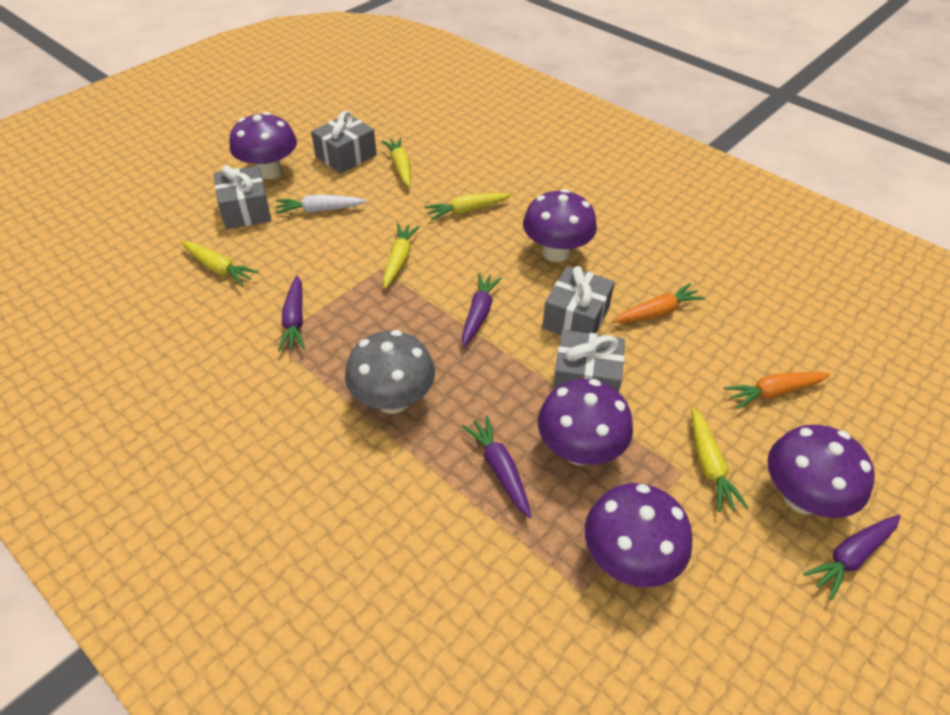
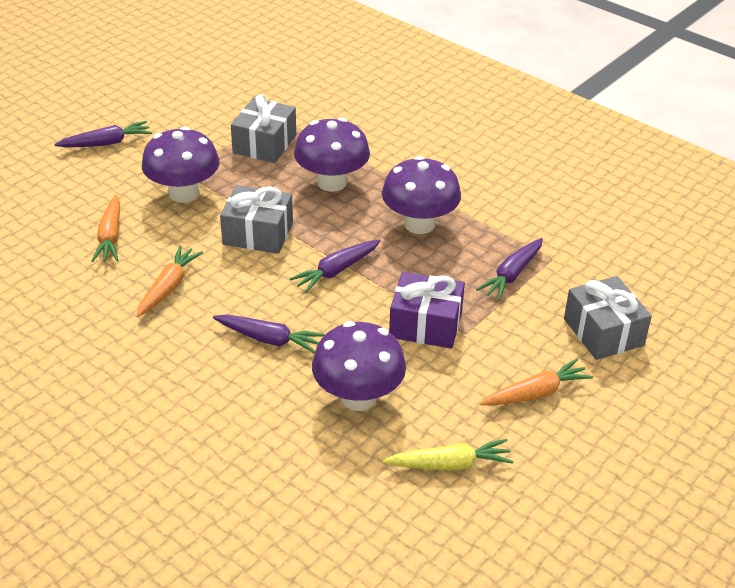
grey gift: 4 -> 3
grey mushroom: 1 -> 0
orange carrot: 2 -> 3
purple gift: 0 -> 1
purple mushroom: 5 -> 4
white carrot: 1 -> 0
yellow carrot: 5 -> 1

